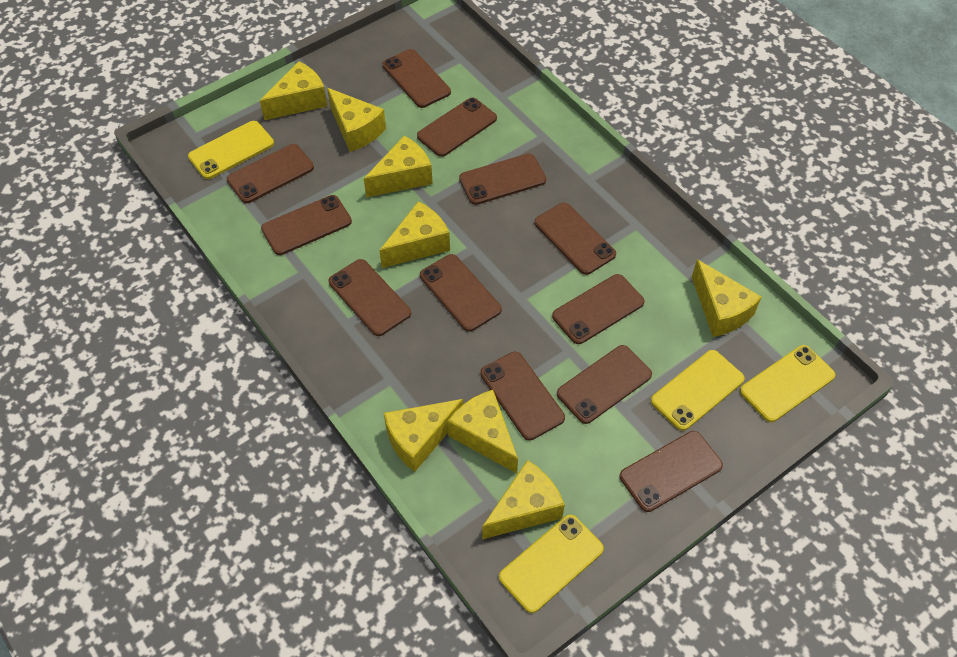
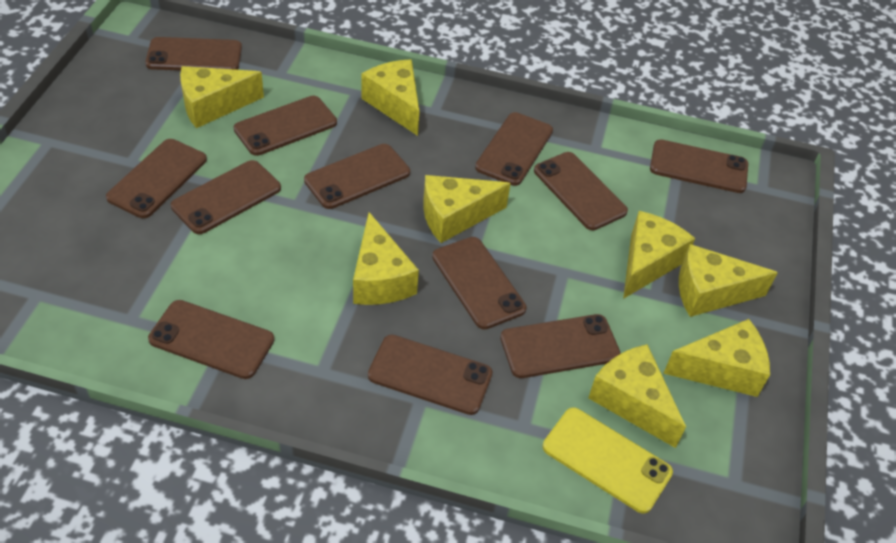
yellow phone: 4 -> 1

